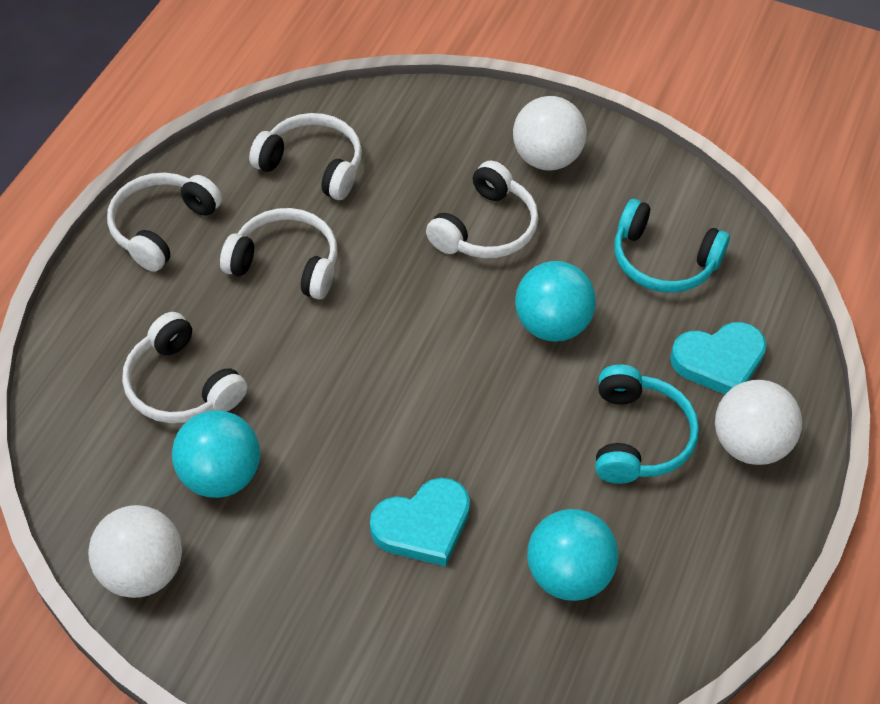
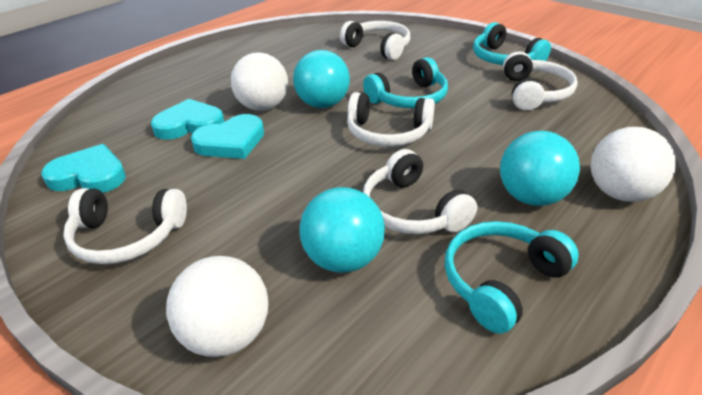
turquoise headphones: 2 -> 3
turquoise heart: 2 -> 3

